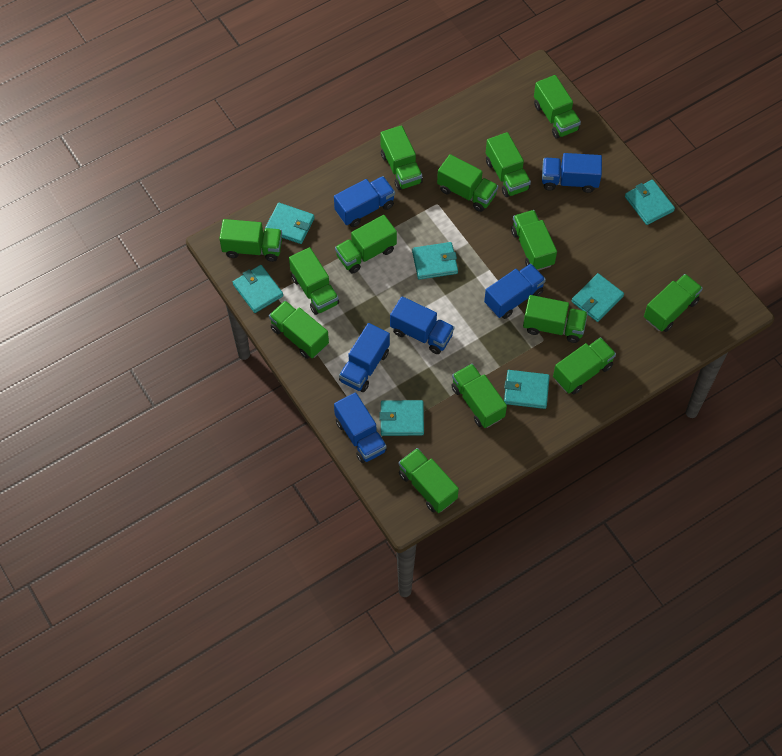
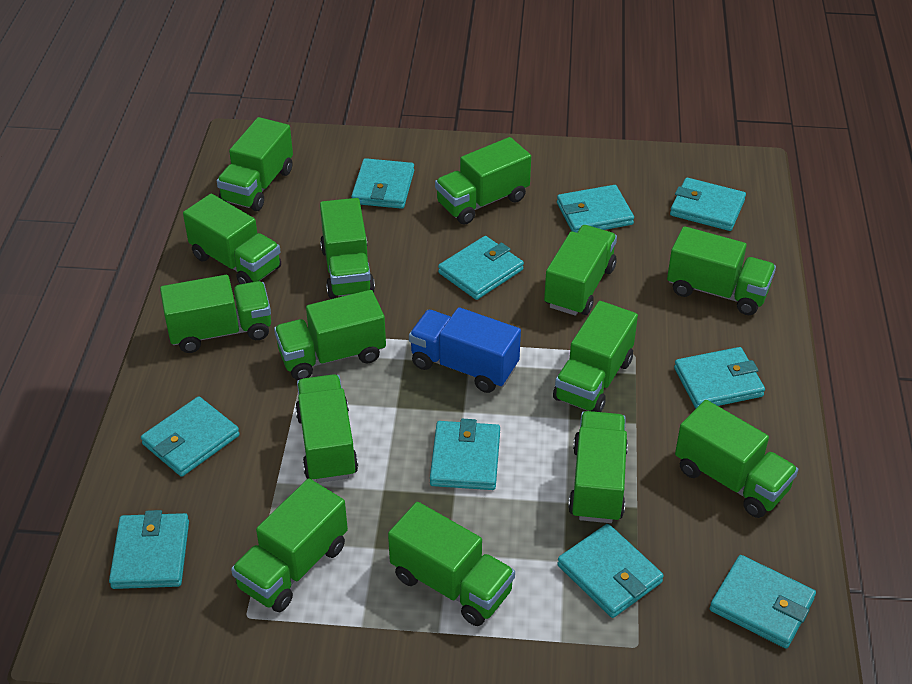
blue truck: 6 -> 1
turquoise wallet: 7 -> 10

